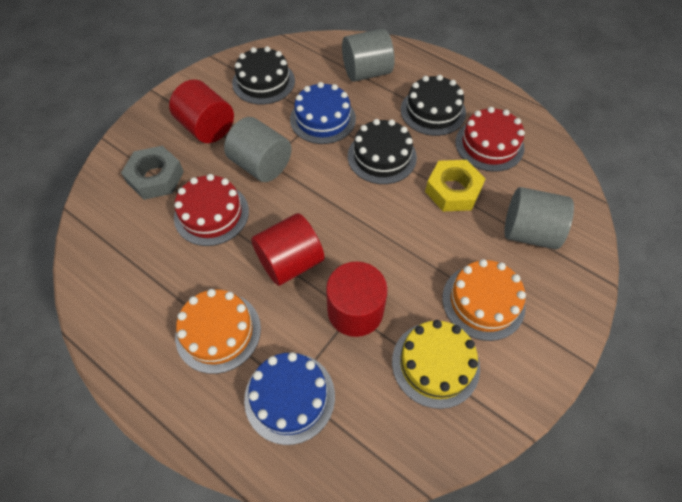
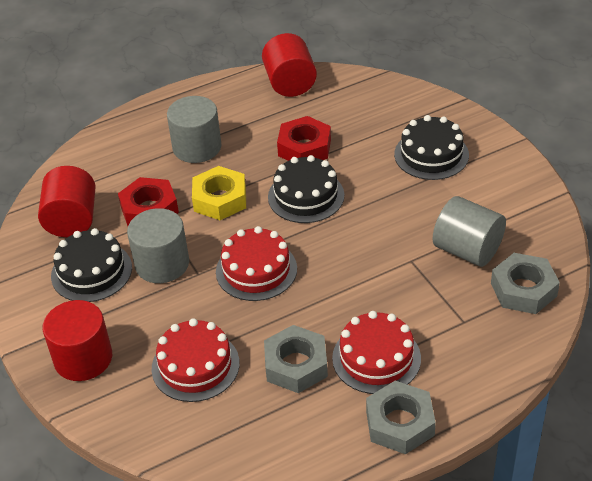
blue cake: 2 -> 0
grey nut: 1 -> 3
orange cake: 2 -> 0
red cake: 2 -> 3
red nut: 0 -> 2
yellow cake: 1 -> 0

